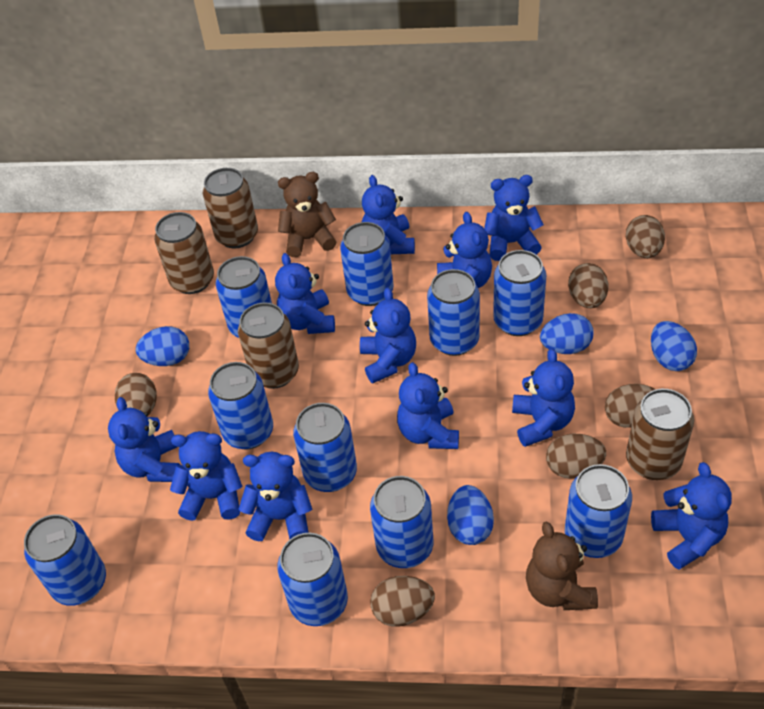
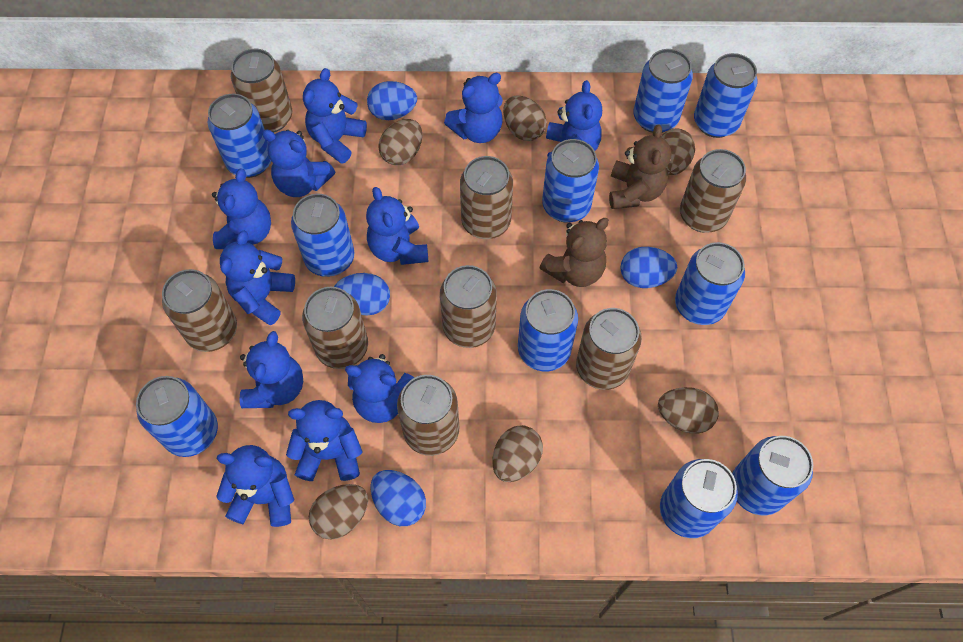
brown can: 4 -> 8

